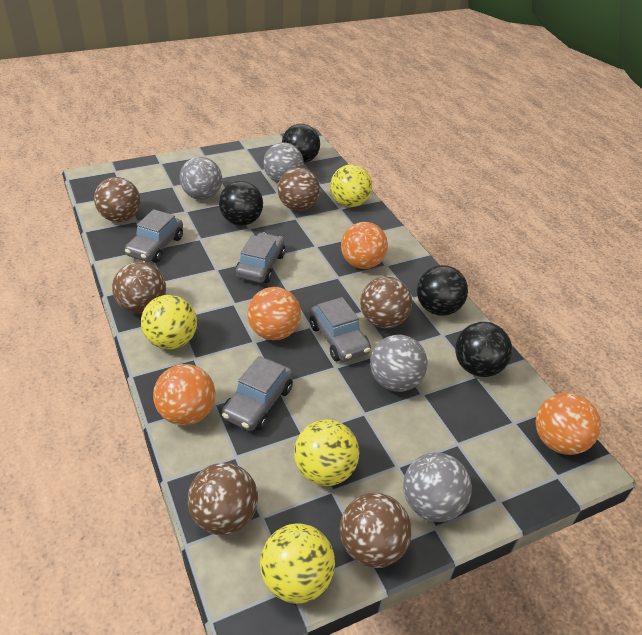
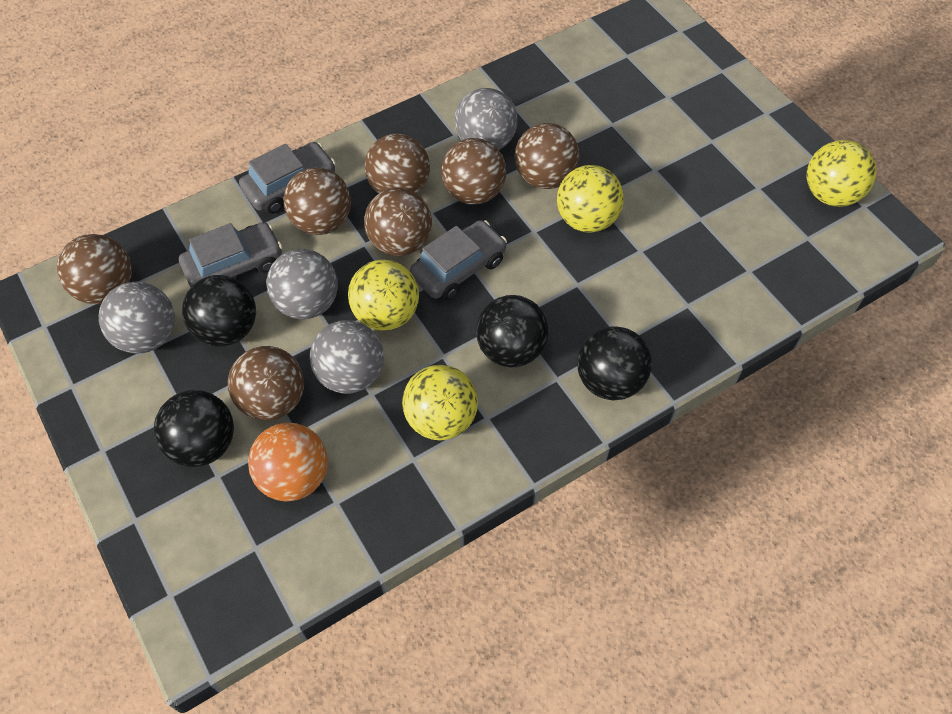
brown ball: 6 -> 7
grey car: 4 -> 3
orange ball: 4 -> 1

